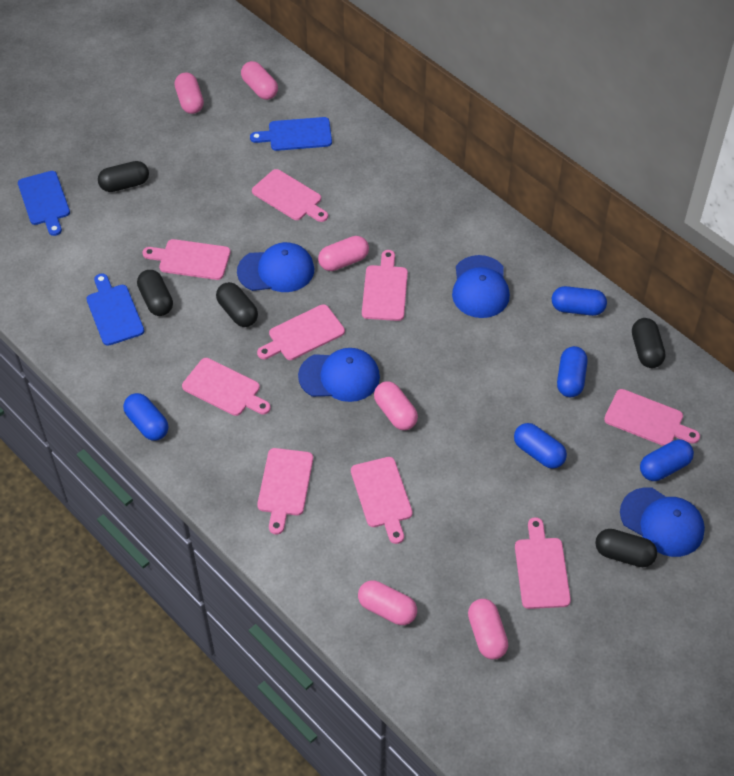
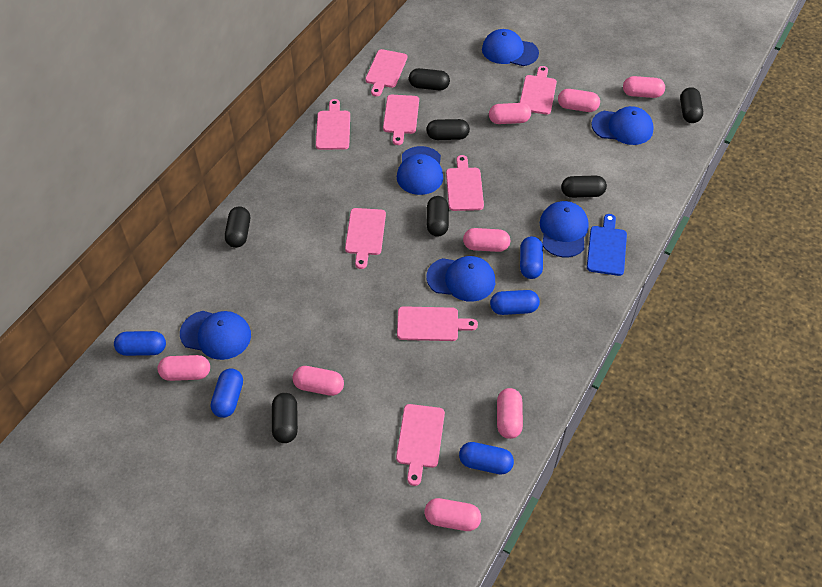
black capsule: 5 -> 7
blue cap: 4 -> 6
blue cutting board: 3 -> 1
pink capsule: 6 -> 8
pink cutting board: 9 -> 8

